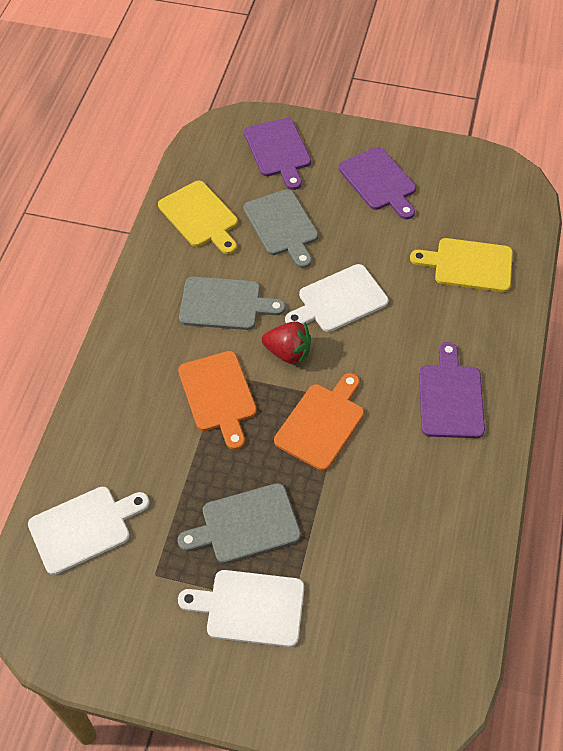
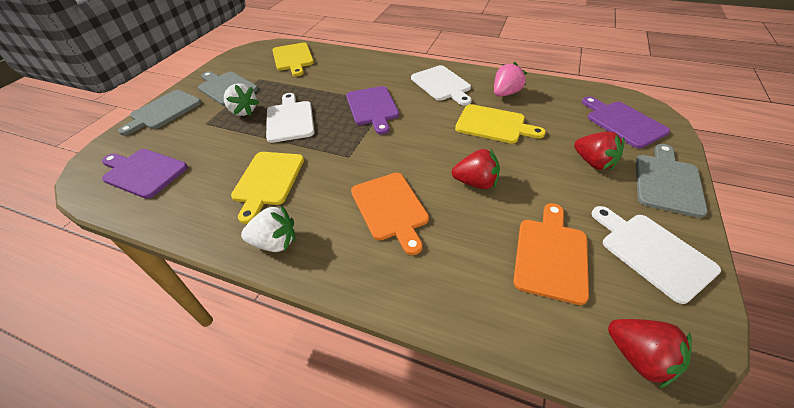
pink strawberry: 0 -> 1
red strawberry: 1 -> 3
white strawberry: 0 -> 2
yellow cutting board: 2 -> 3

